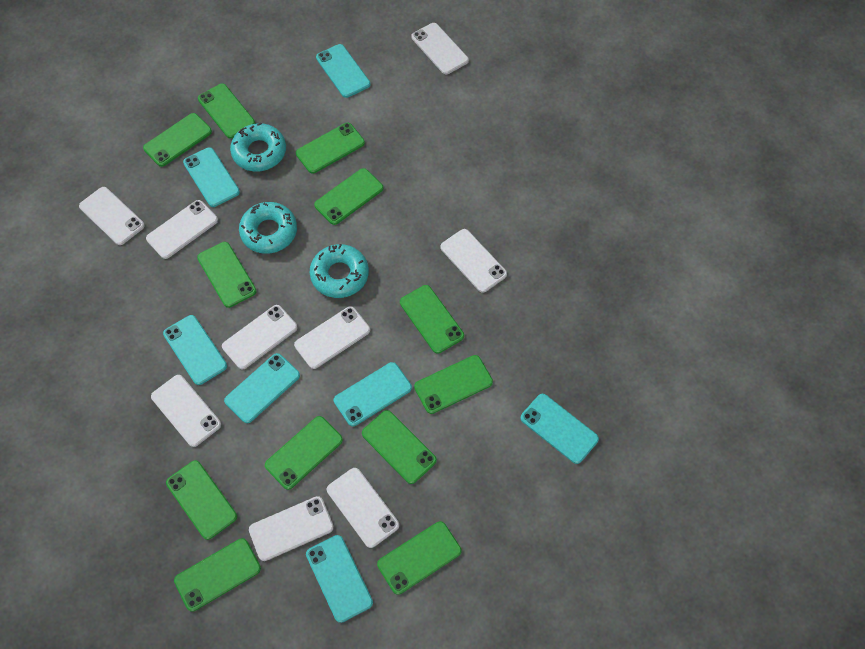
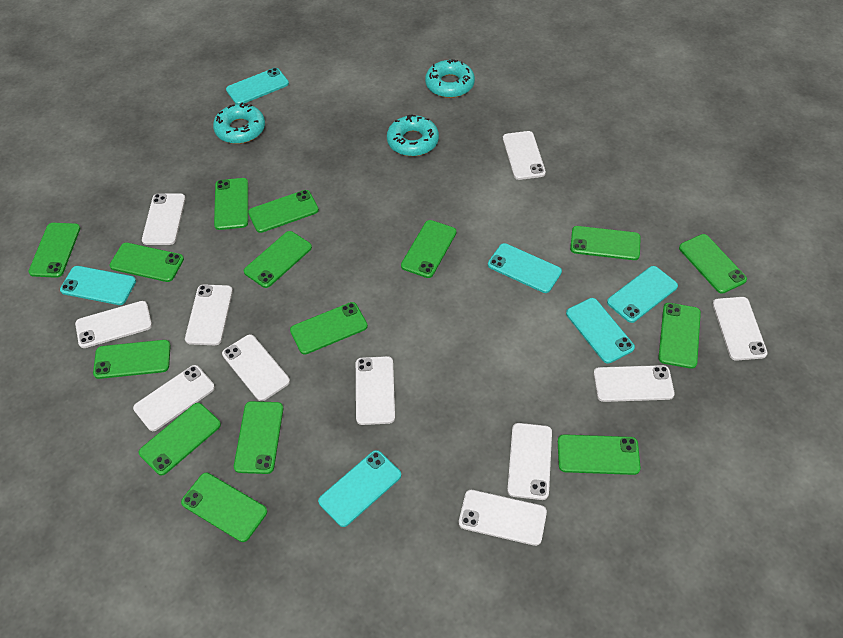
green phone: 12 -> 15
turquoise phone: 7 -> 6
white phone: 9 -> 11

